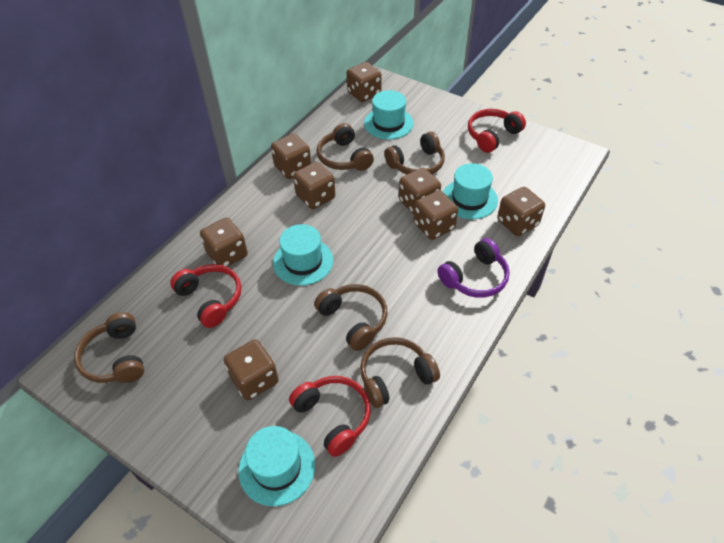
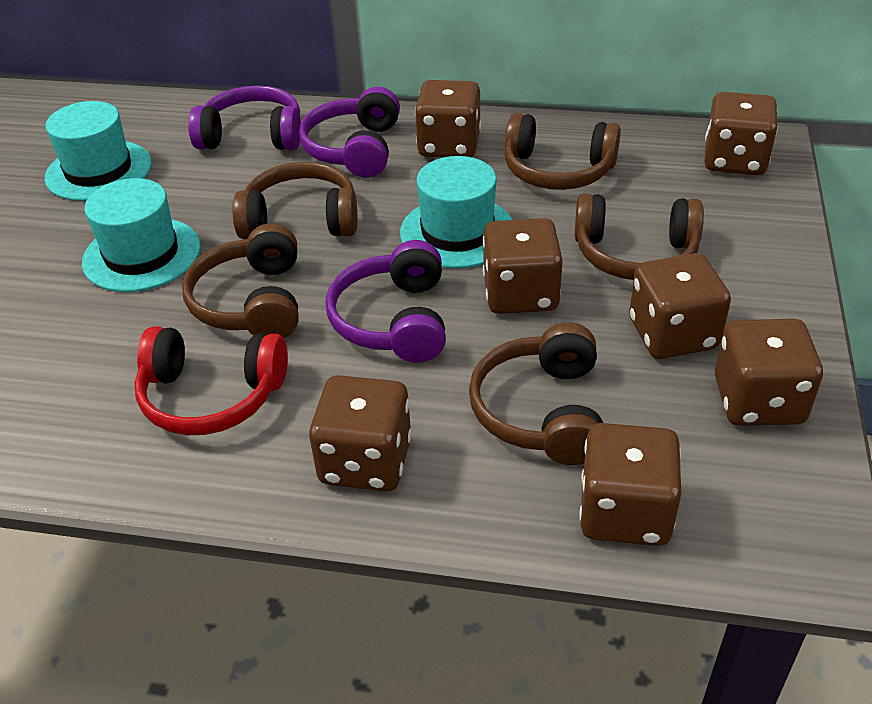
brown dice: 8 -> 7
purple headphones: 1 -> 3
red headphones: 3 -> 1
turquoise hat: 4 -> 3

